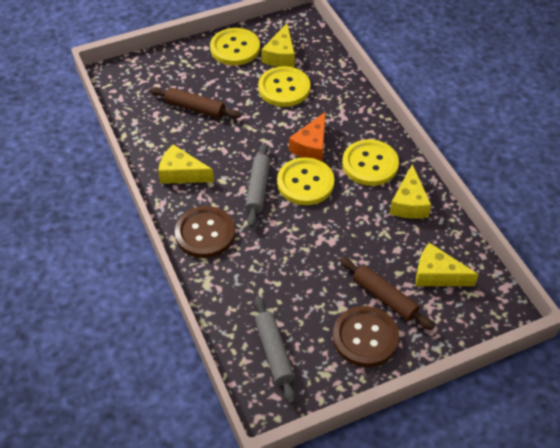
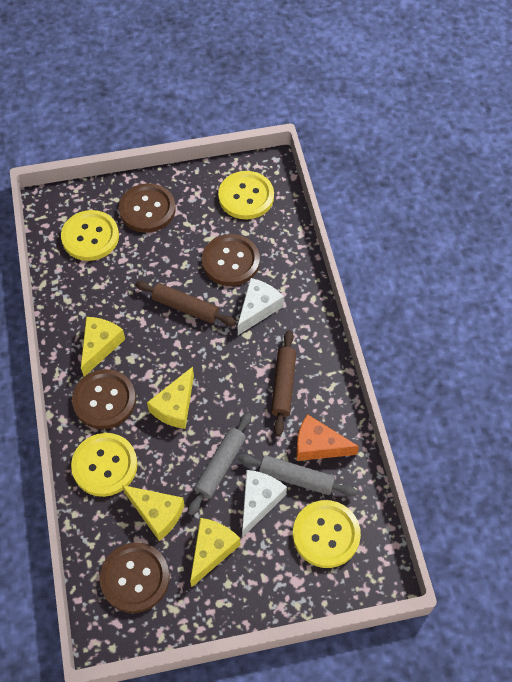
brown button: 2 -> 4
white cheese: 0 -> 2

